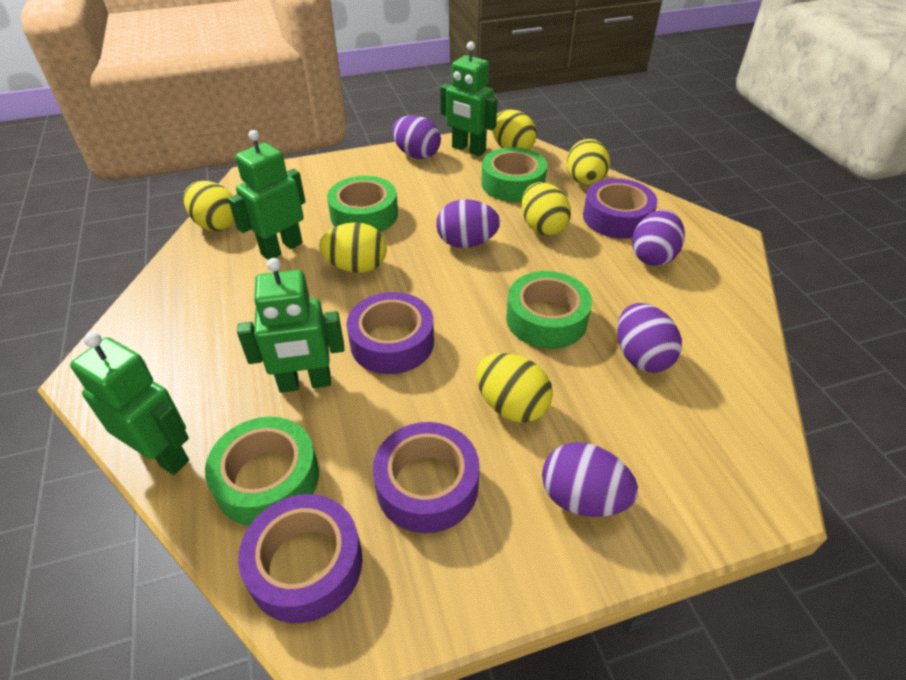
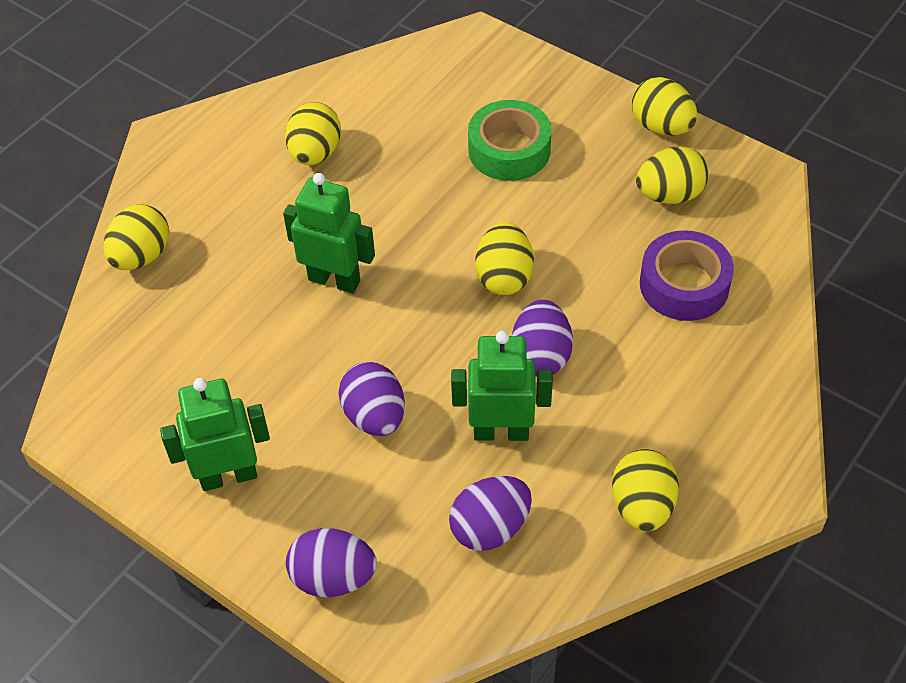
green robot: 4 -> 3
green tape: 4 -> 1
purple egg: 5 -> 4
purple tape: 4 -> 1

